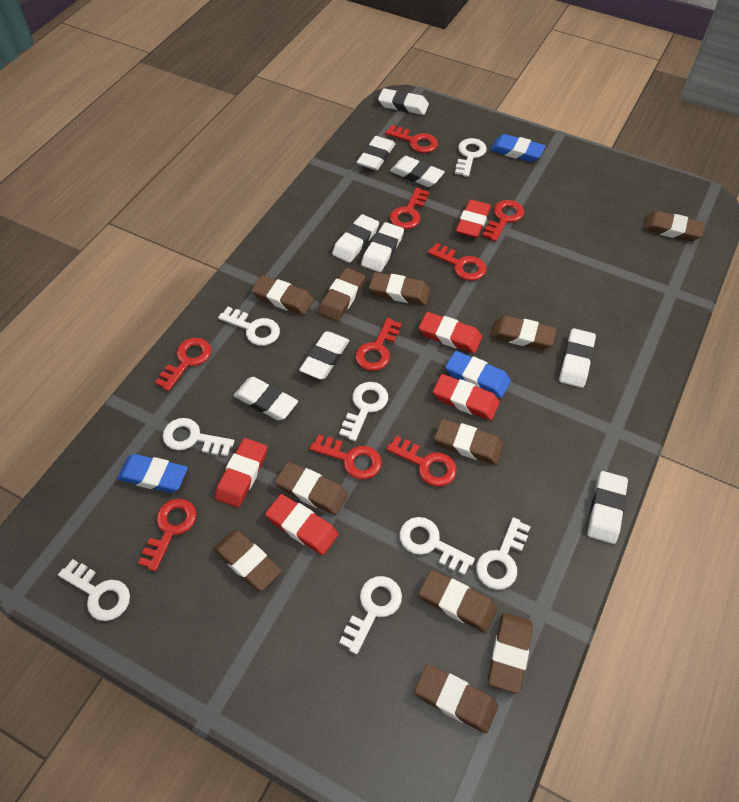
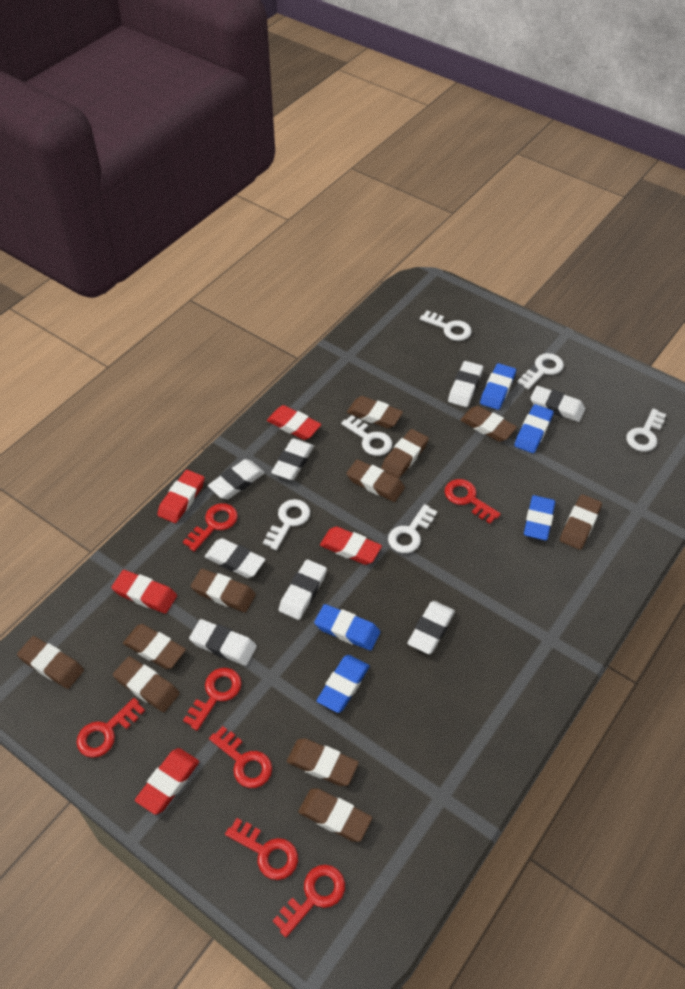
blue eraser: 3 -> 5
red key: 9 -> 7
white eraser: 9 -> 8
white key: 8 -> 6

